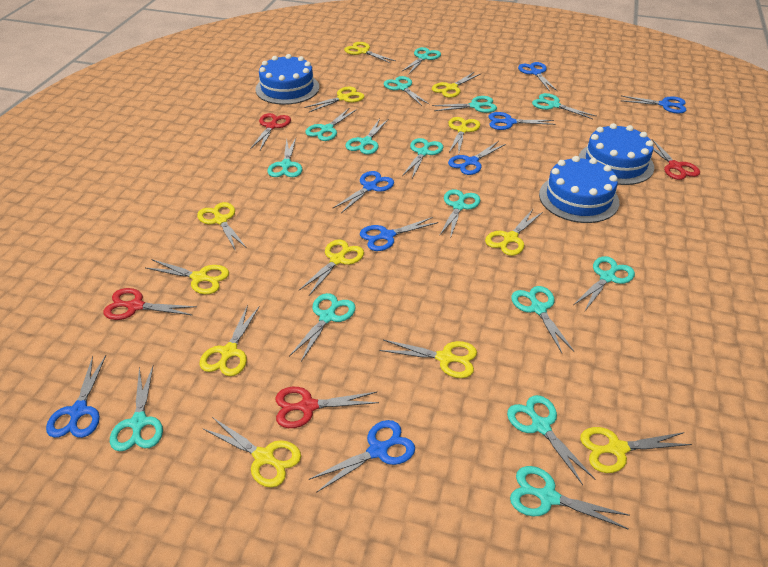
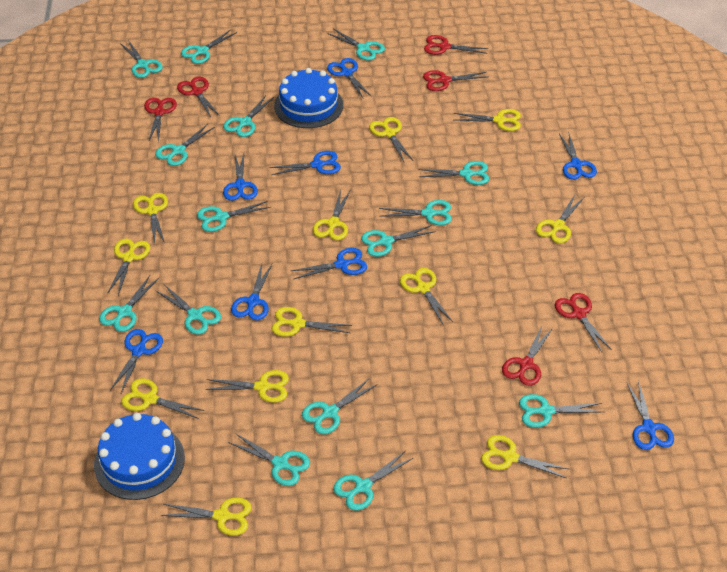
blue cake: 3 -> 2
red scissors: 4 -> 6

